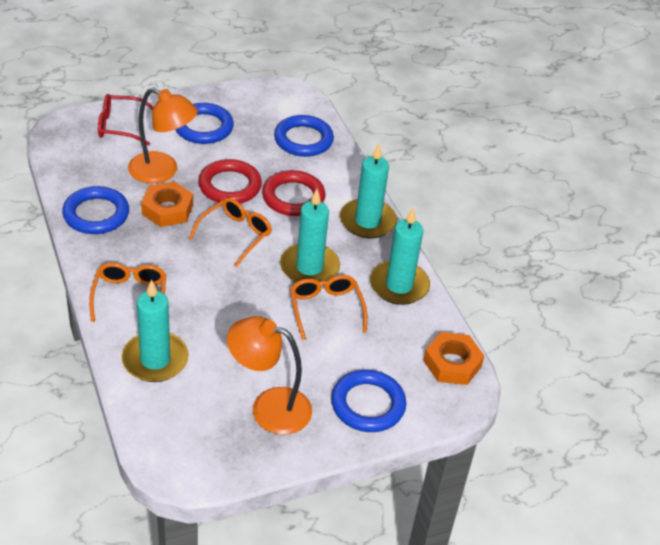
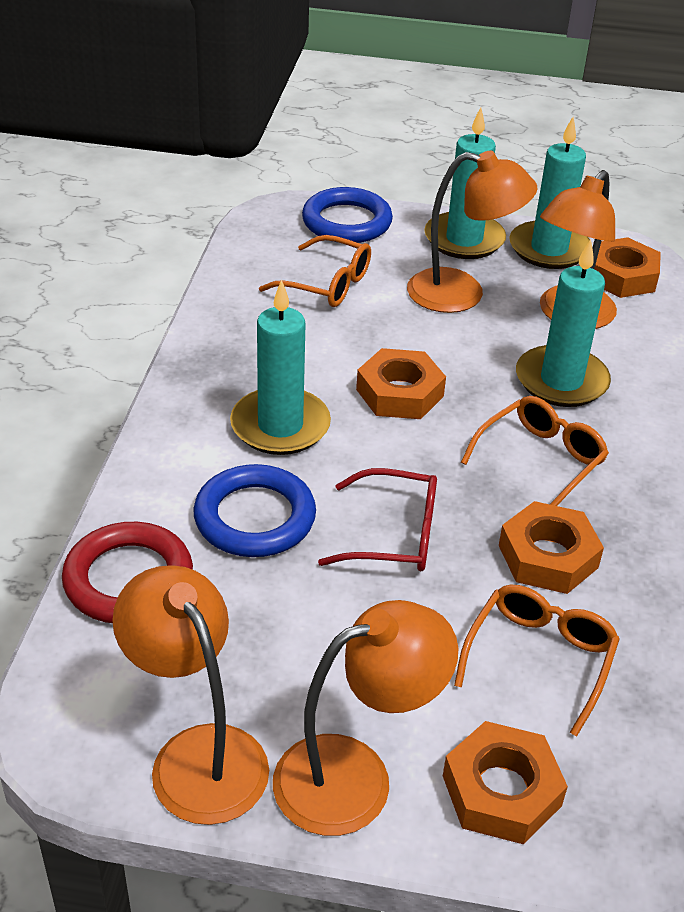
blue ring: 4 -> 2
orange lamp: 2 -> 4
orange nut: 2 -> 4
red ring: 2 -> 1

